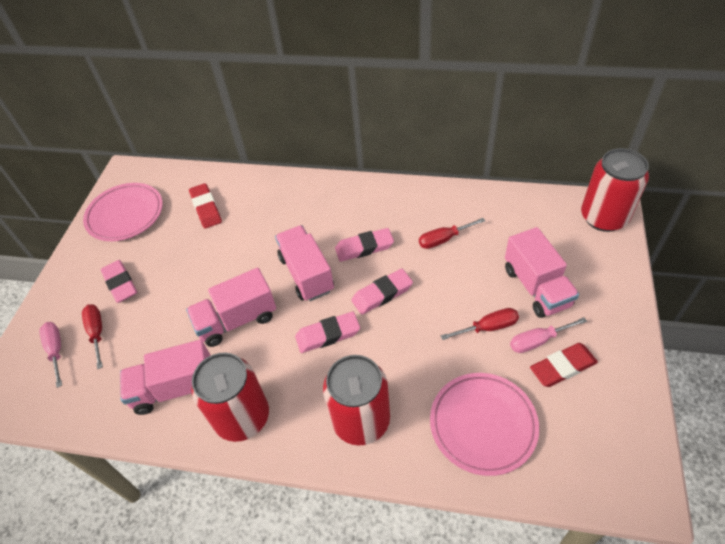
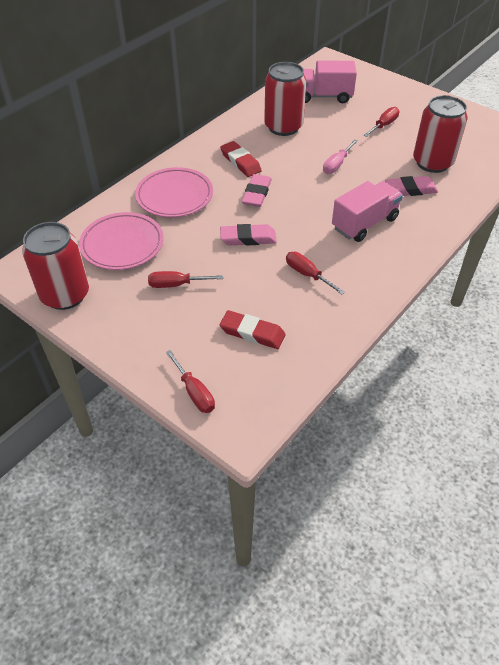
pink eraser: 4 -> 3
pink screwdriver: 2 -> 1
pink truck: 4 -> 2
red screwdriver: 3 -> 4

